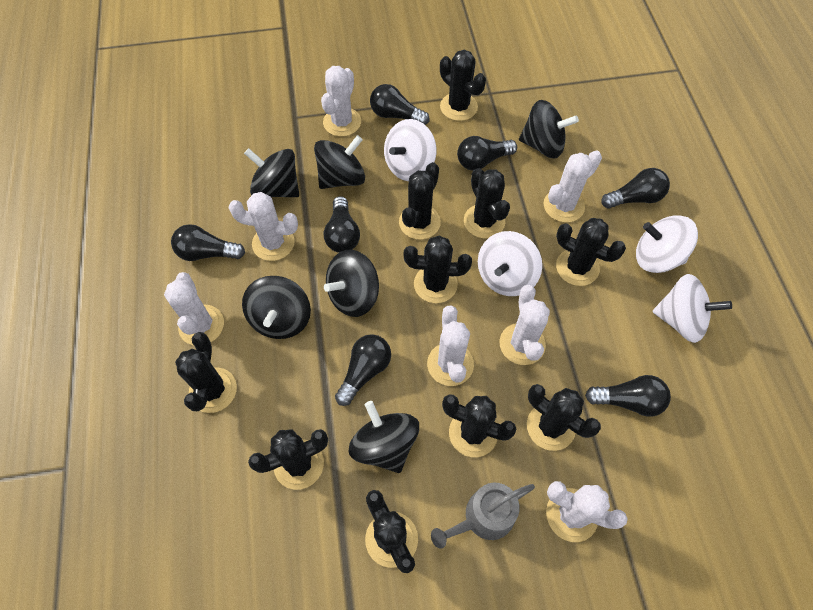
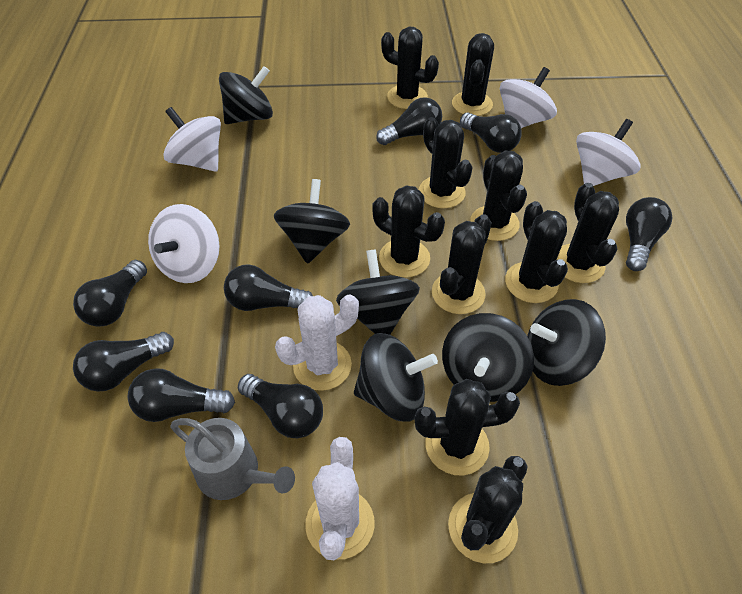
black light bulb: 7 -> 8
white cactus: 7 -> 2

